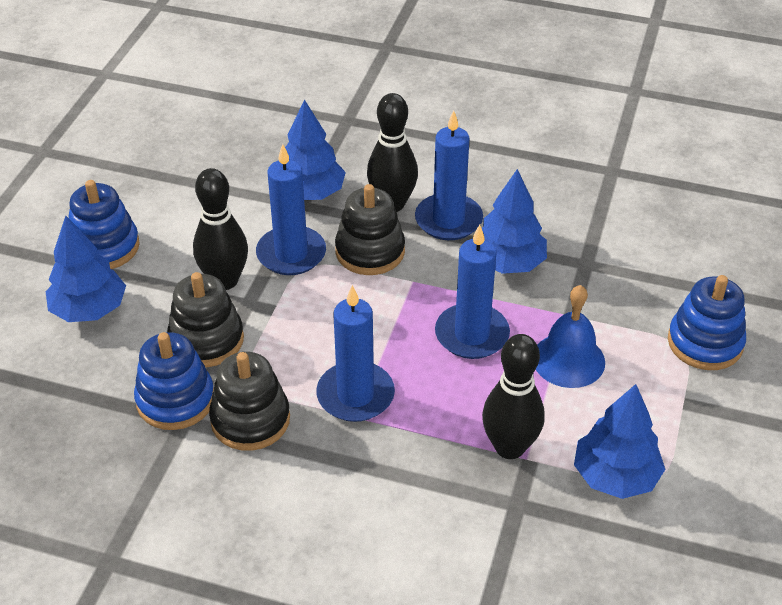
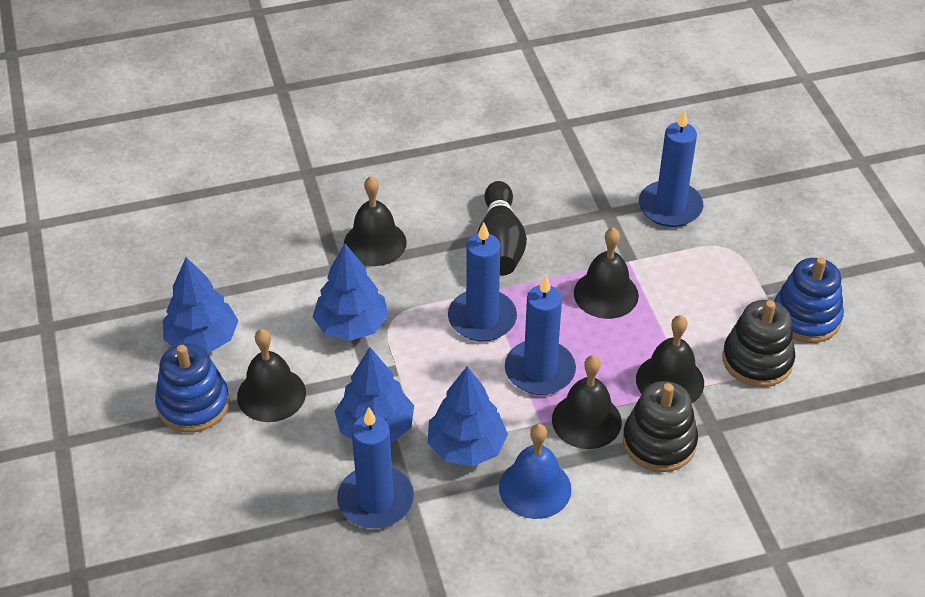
black bell: 0 -> 5
black bowling pin: 3 -> 1
black stacking toy: 3 -> 2
blue stacking toy: 3 -> 2

